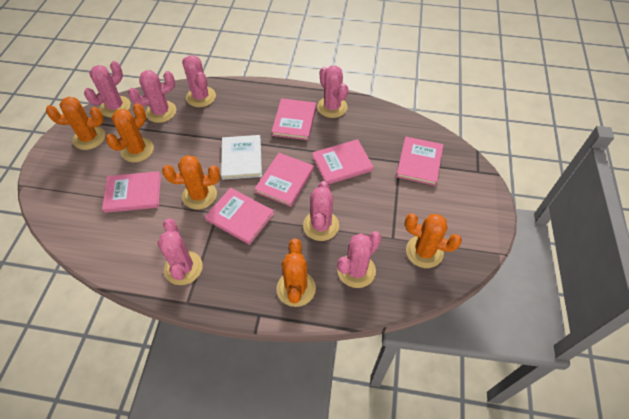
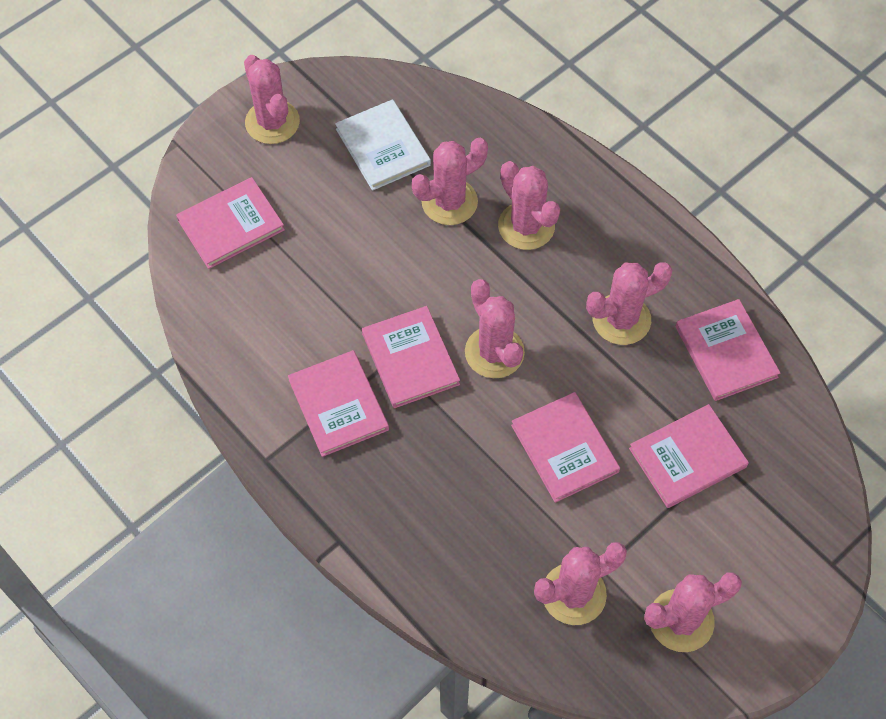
orange cactus: 5 -> 0

